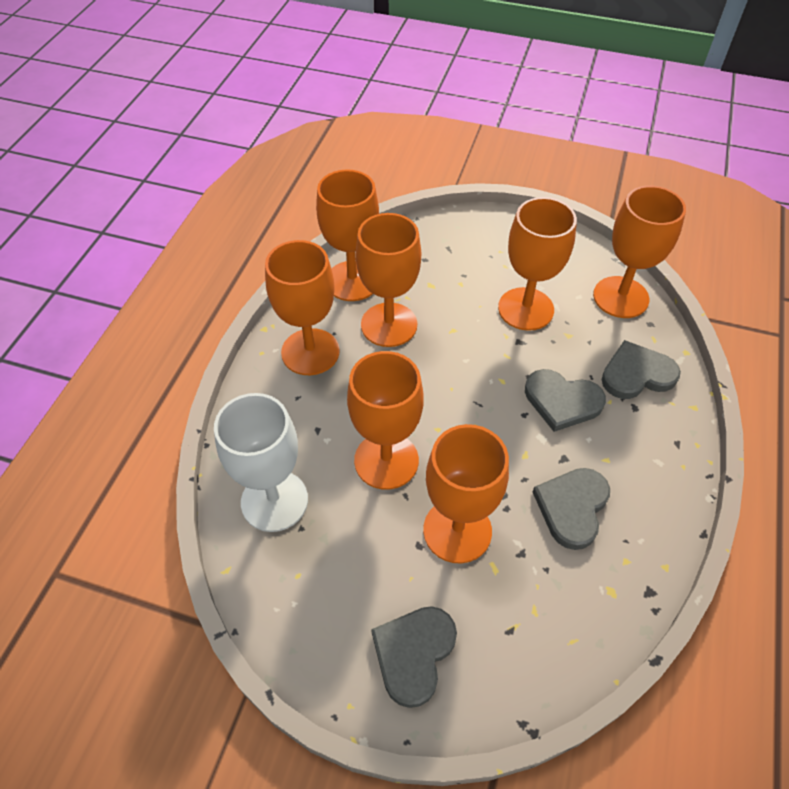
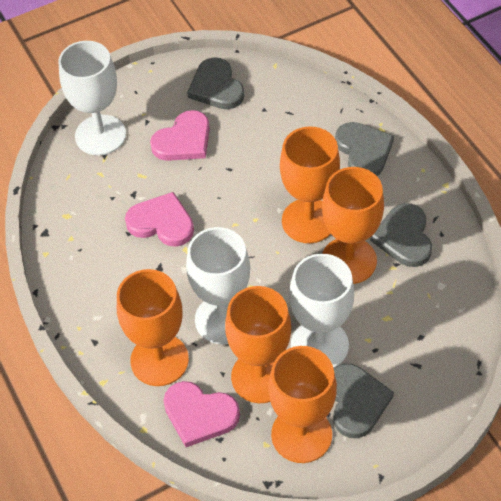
orange goblet: 7 -> 5
pink heart: 0 -> 3
white goblet: 1 -> 3

